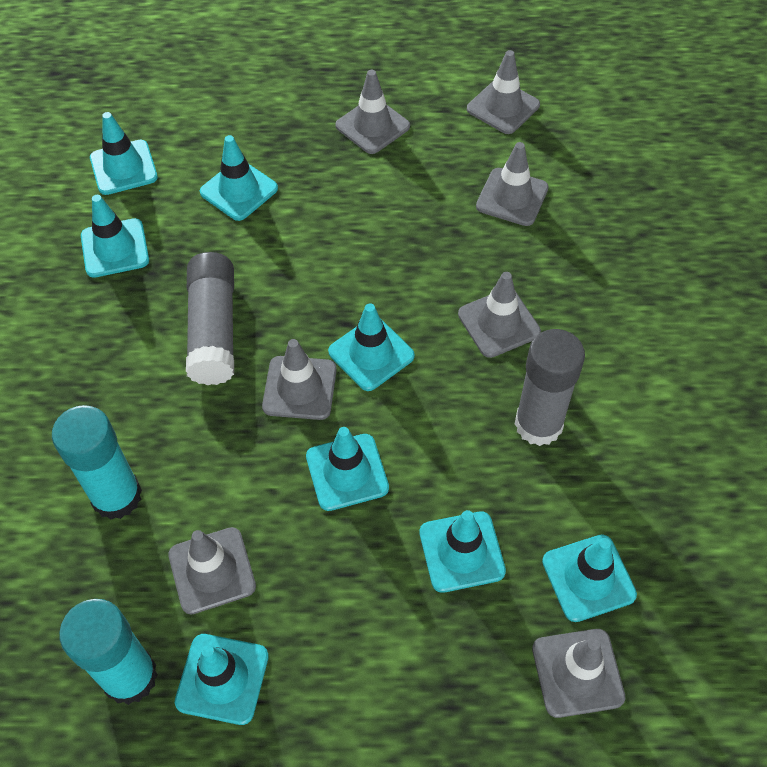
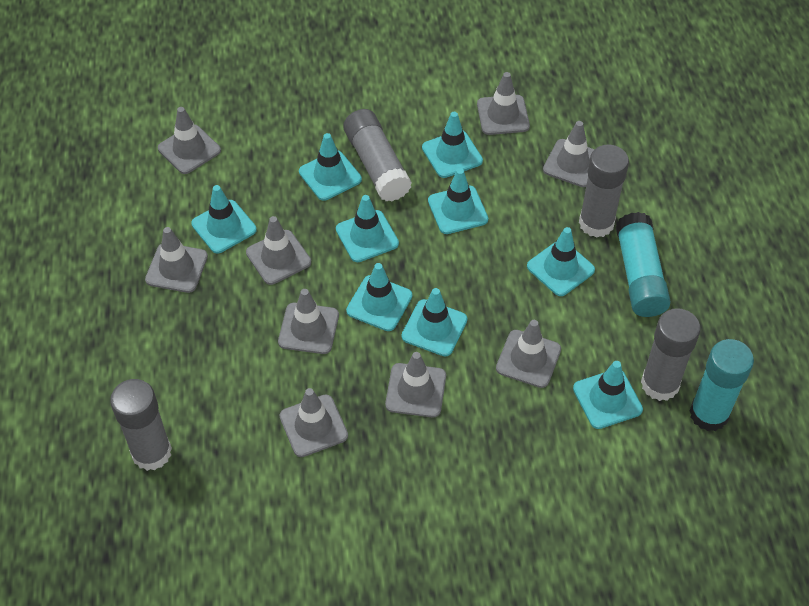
grey glue stick: 2 -> 4
grey traffic cone: 7 -> 9
turquoise traffic cone: 8 -> 9

